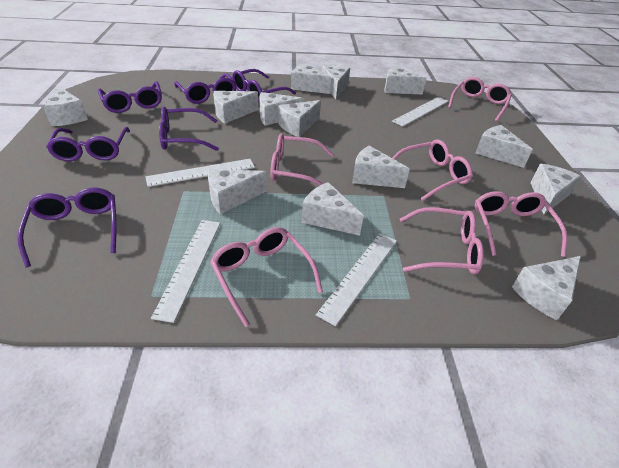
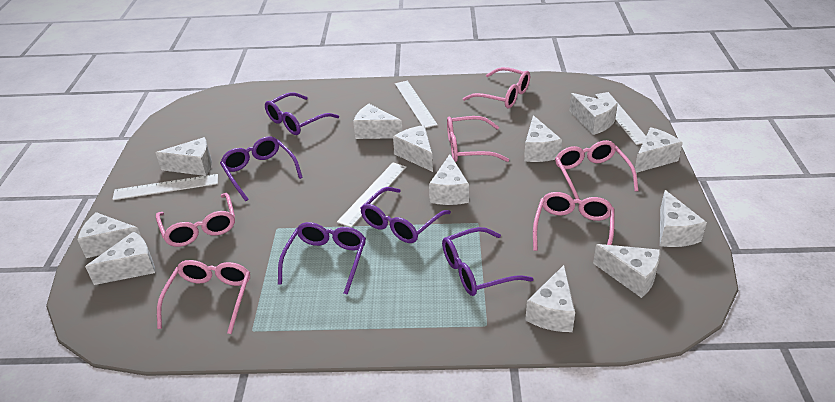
purple glasses: 6 -> 5
white cheese: 13 -> 12

